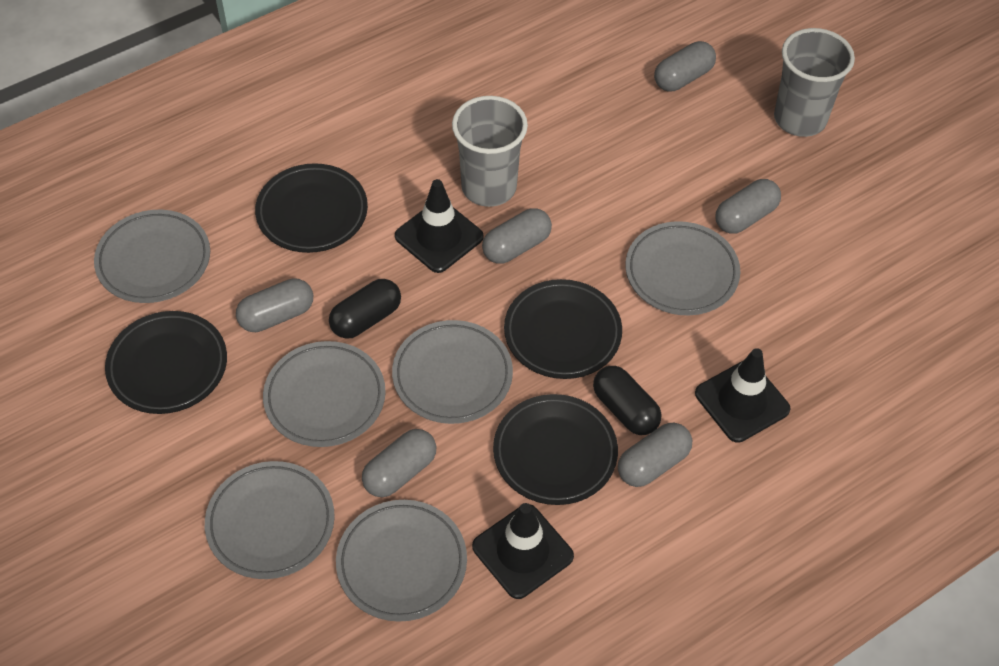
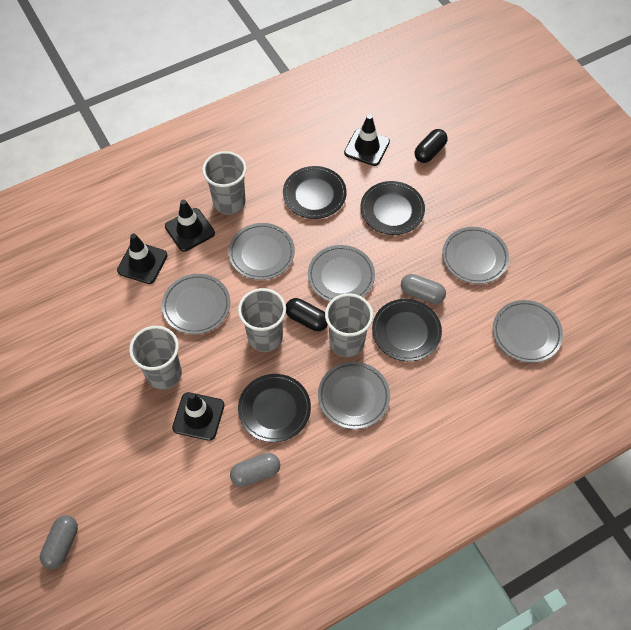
black traffic cone: 3 -> 4
grey capsule: 6 -> 3
grey cup: 2 -> 4

